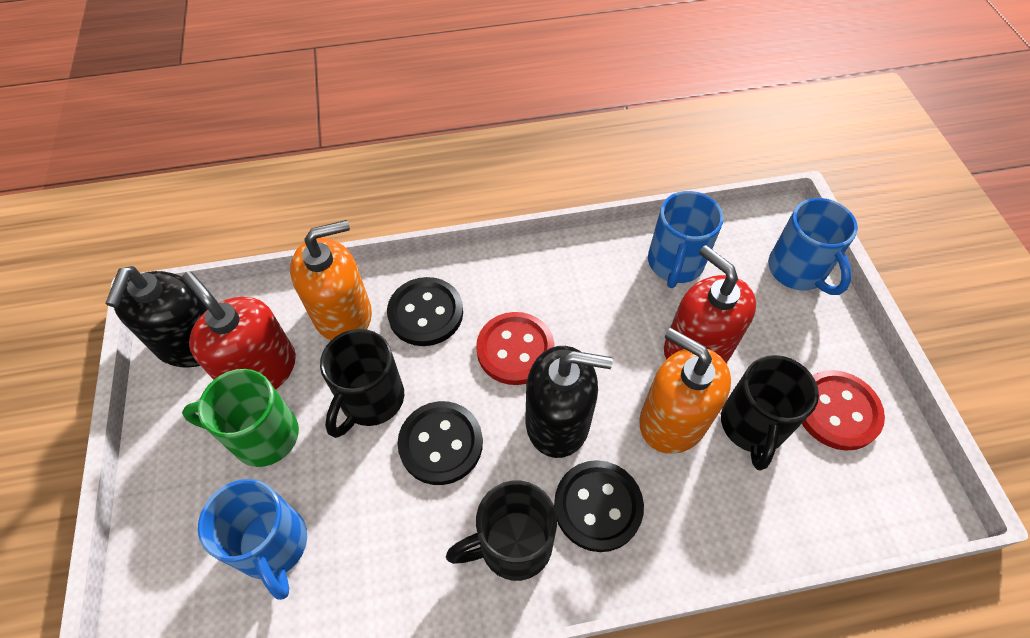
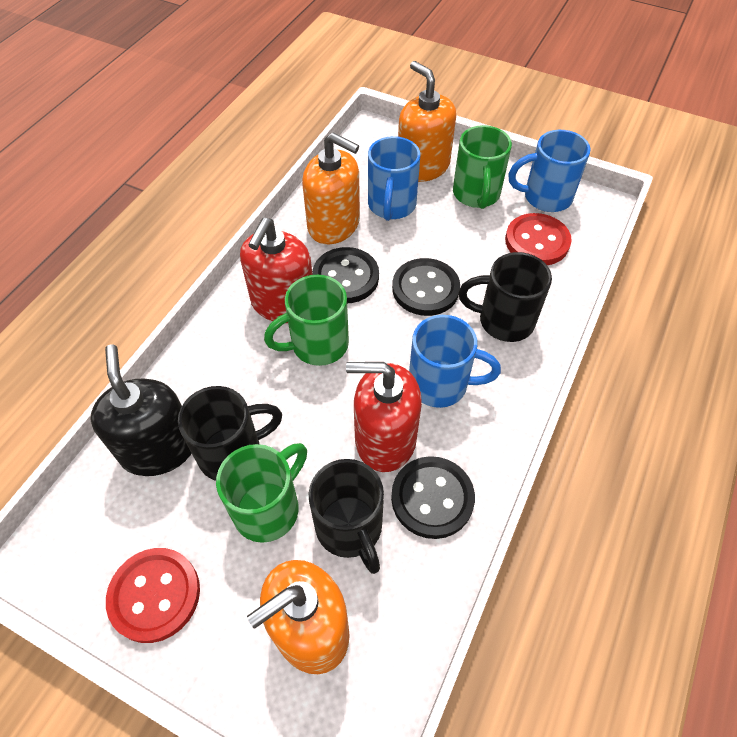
black soap dispenser: 2 -> 1
green mug: 1 -> 3
orange soap dispenser: 2 -> 3

